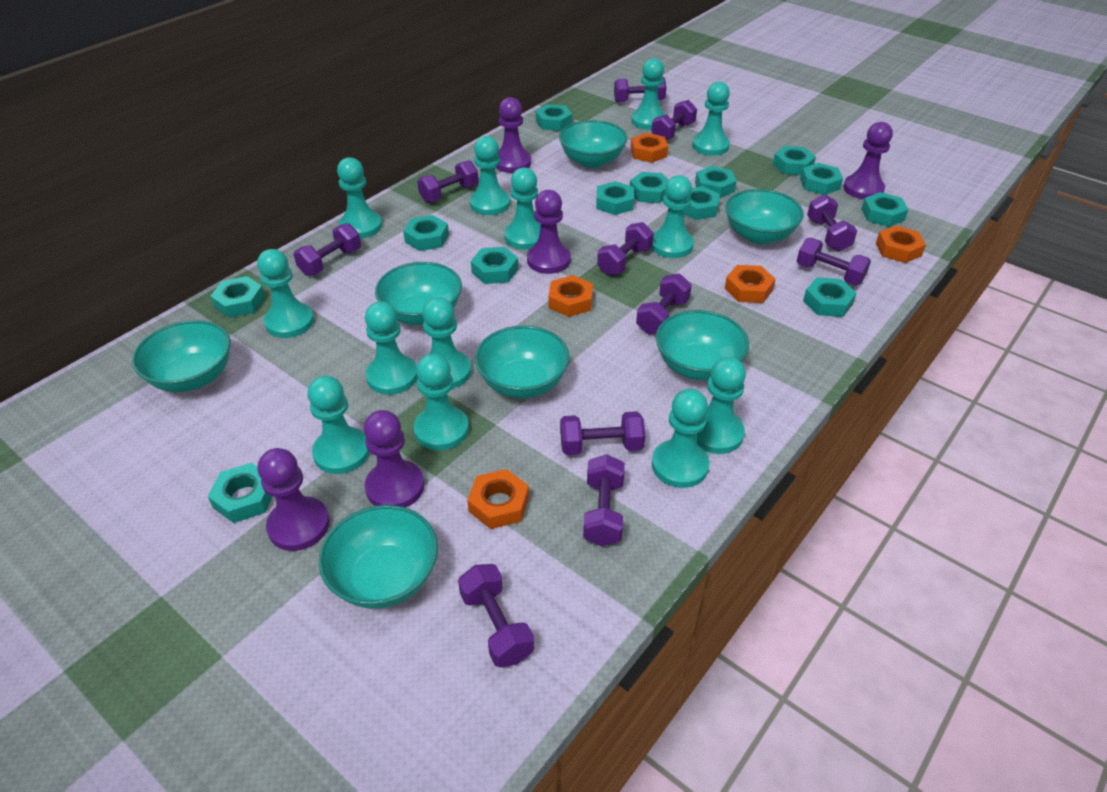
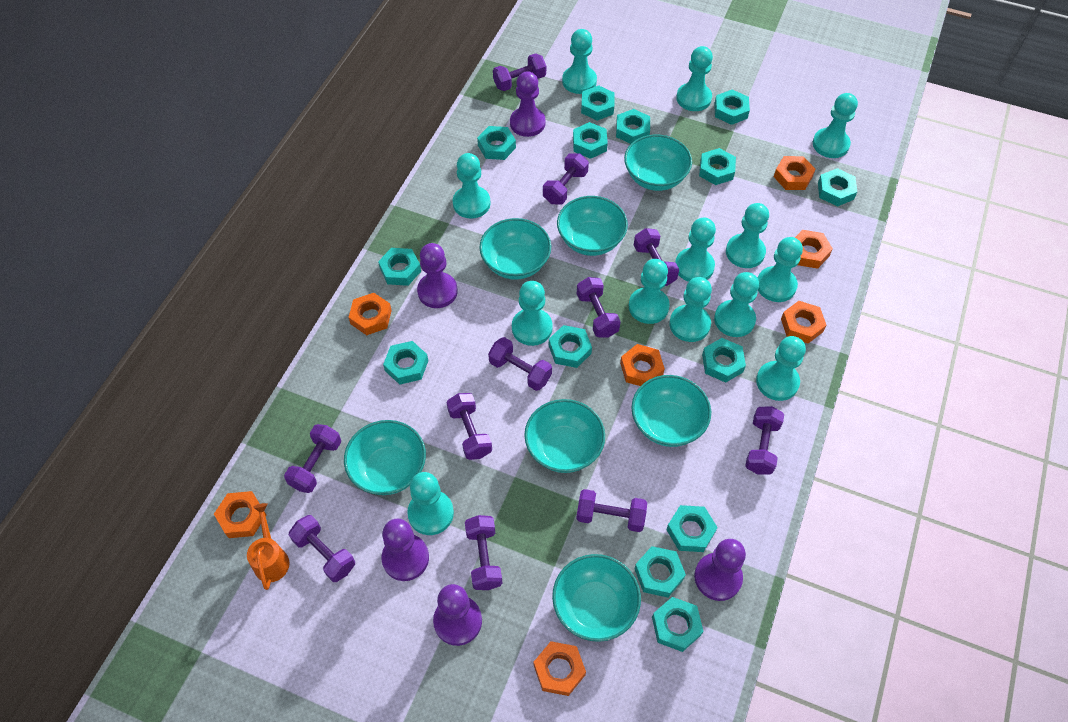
orange nut: 5 -> 7
orange watering can: 0 -> 1
turquoise nut: 13 -> 14

